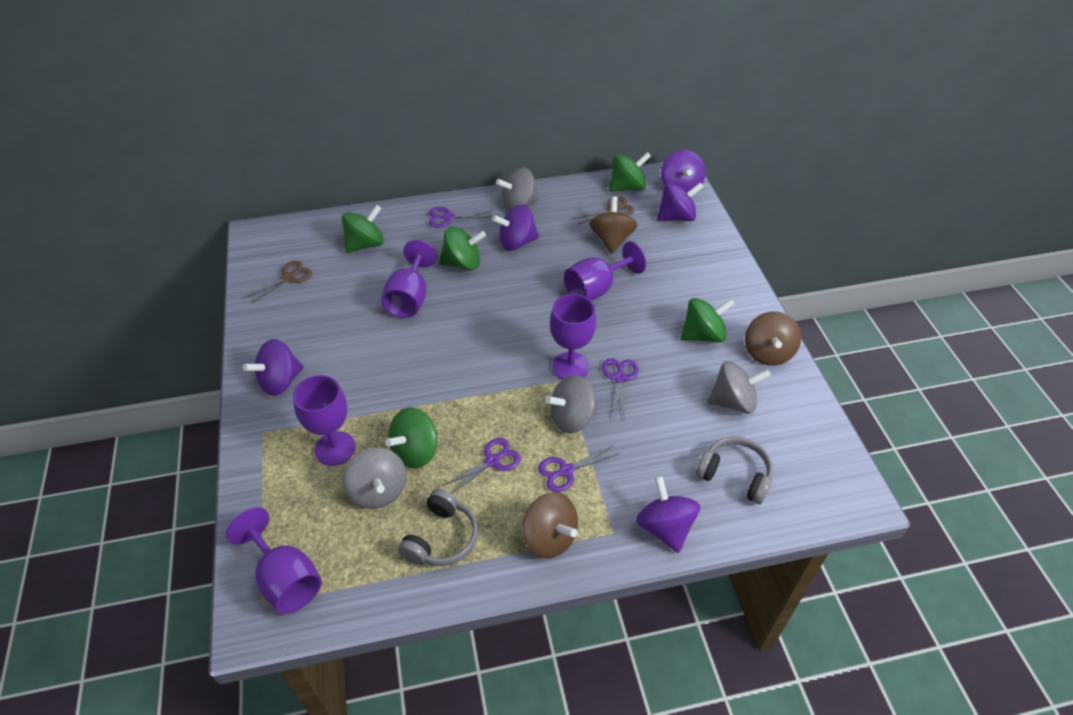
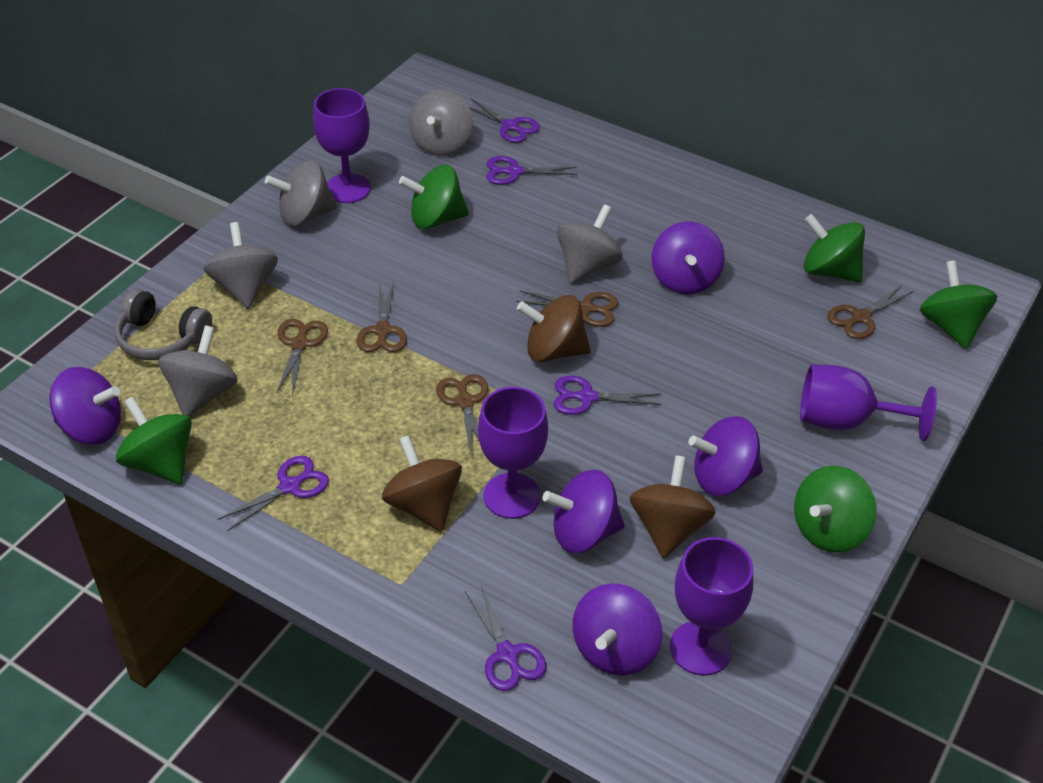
brown scissors: 2 -> 5
grey headphones: 2 -> 1
grey spinning top: 4 -> 5
purple goblet: 5 -> 4
purple scissors: 4 -> 5

